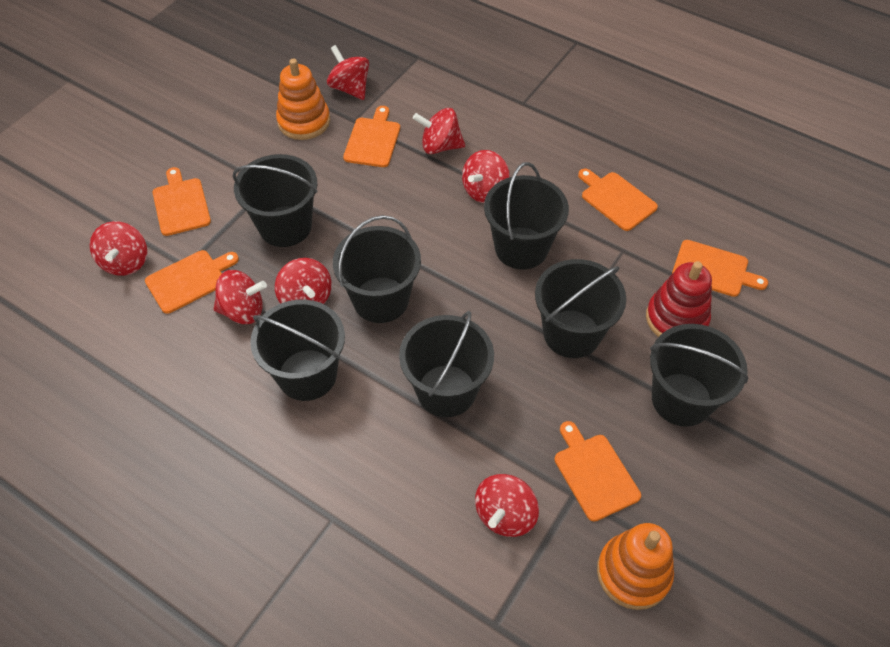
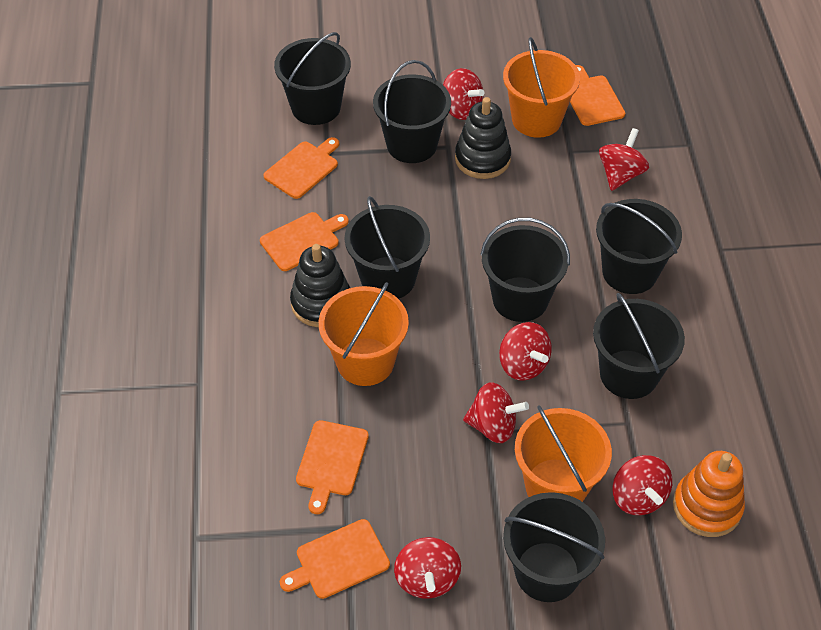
black stacking toy: 0 -> 2
orange bucket: 0 -> 3
orange cutting board: 6 -> 5
orange stacking toy: 2 -> 1
red spinning top: 7 -> 6
red stacking toy: 1 -> 0

